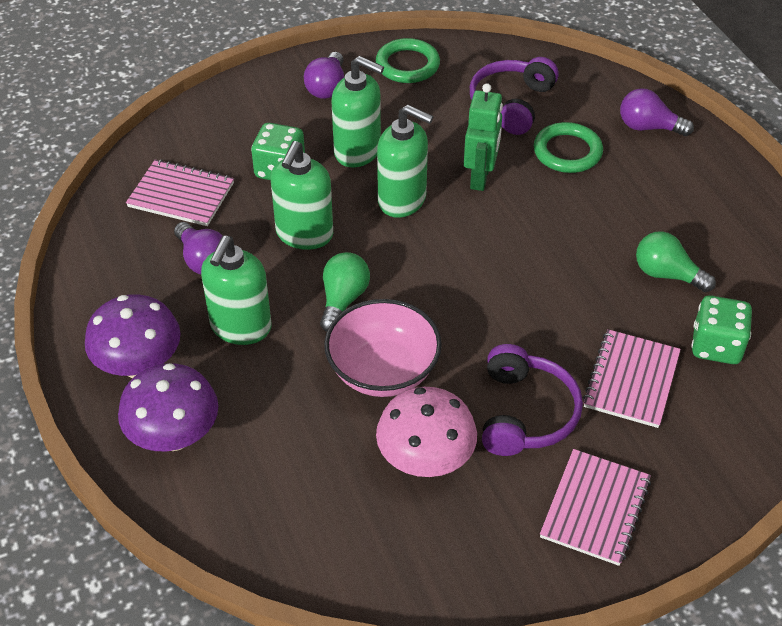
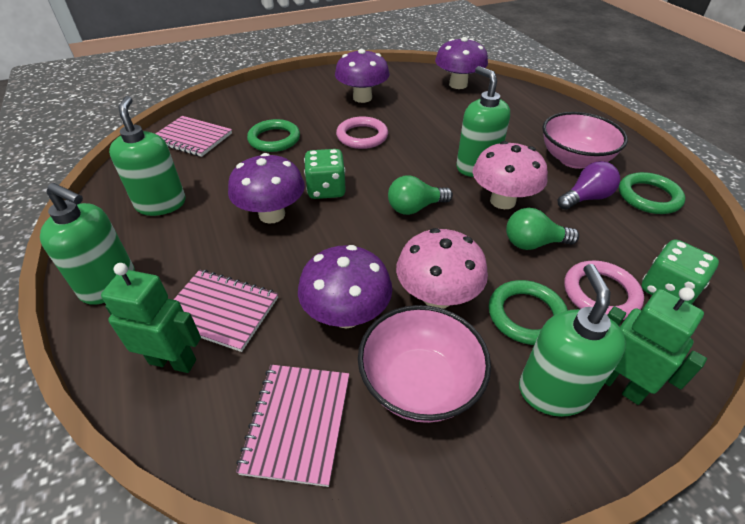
green ring: 2 -> 3
green robot: 1 -> 2
pink bowl: 1 -> 2
pink mushroom: 1 -> 2
pink ring: 0 -> 2
purple headphones: 2 -> 0
purple light bulb: 3 -> 1
purple mushroom: 2 -> 4

